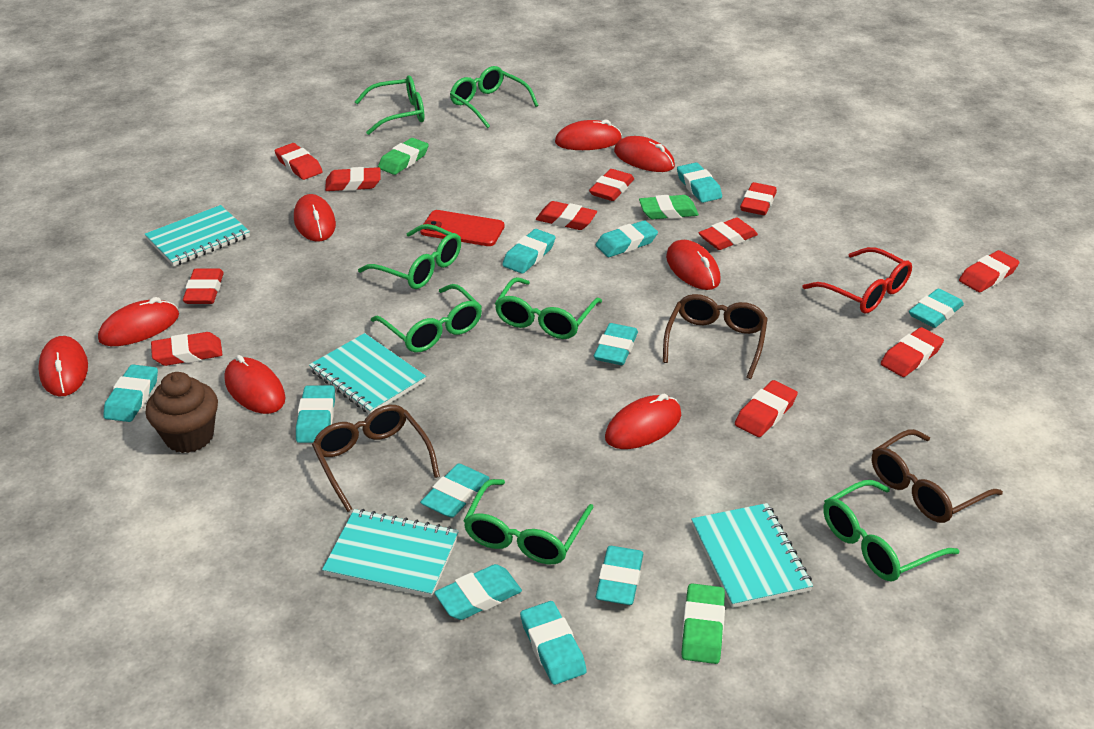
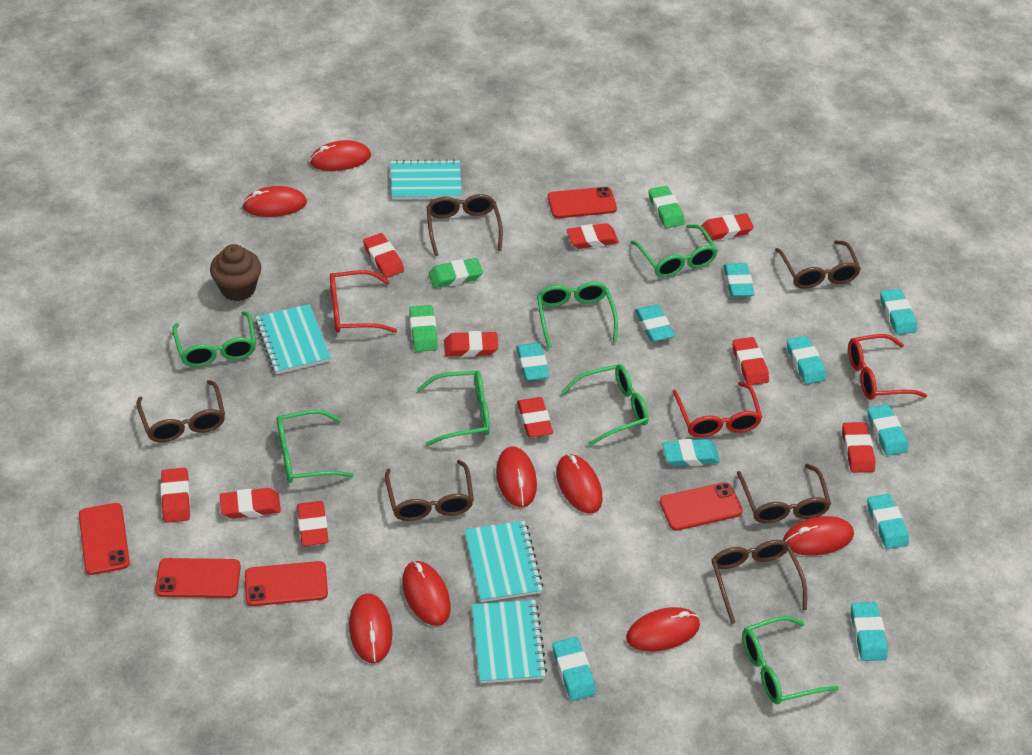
brown glasses: 3 -> 6
red eraser: 11 -> 10
red glasses: 1 -> 3
red phone: 1 -> 5
turquoise eraser: 11 -> 10

